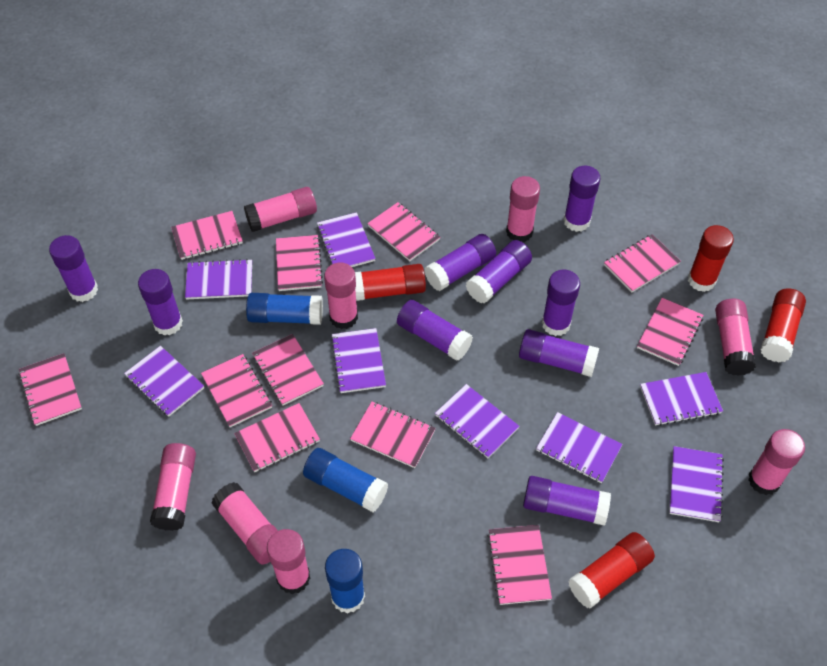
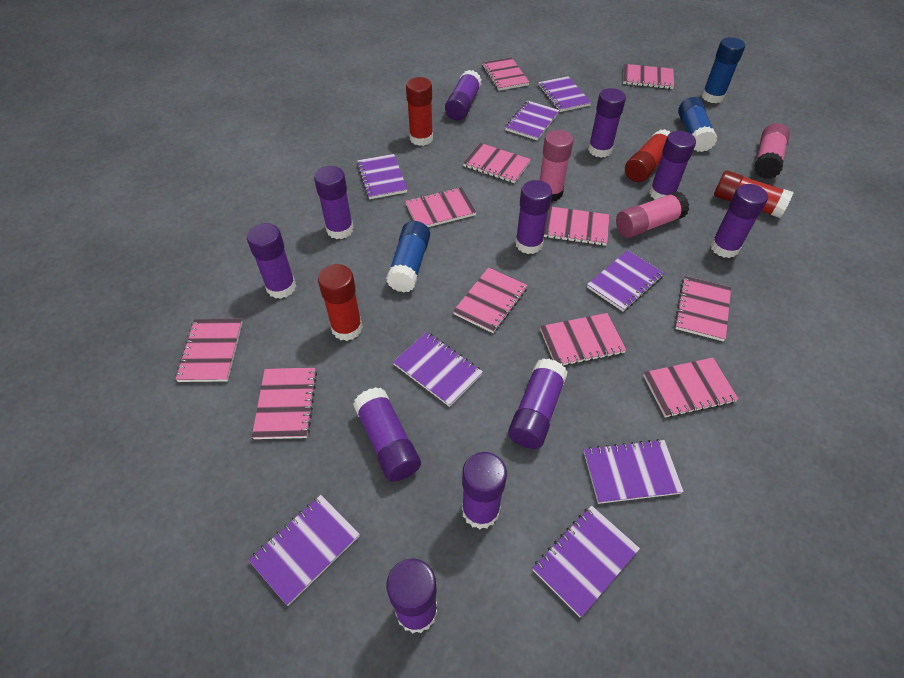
pink glue stick: 8 -> 3
purple glue stick: 9 -> 11

